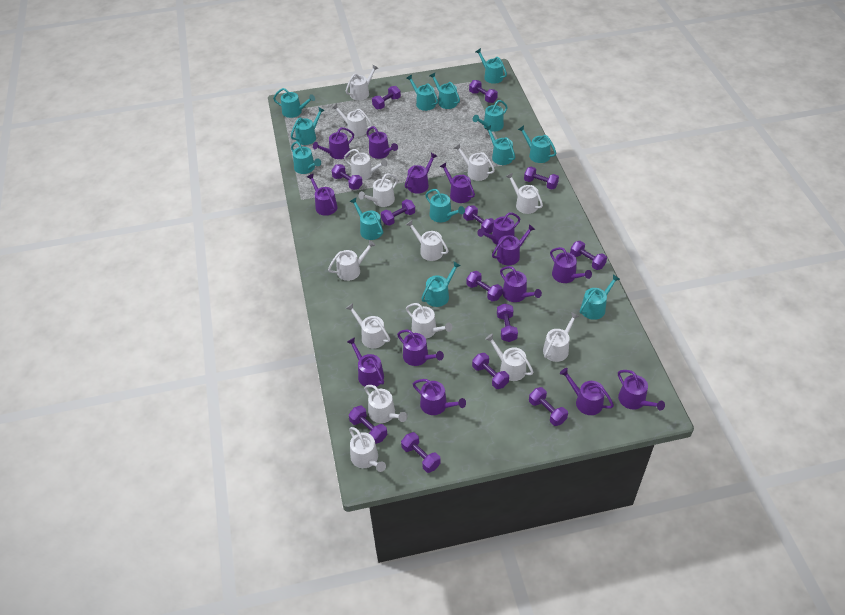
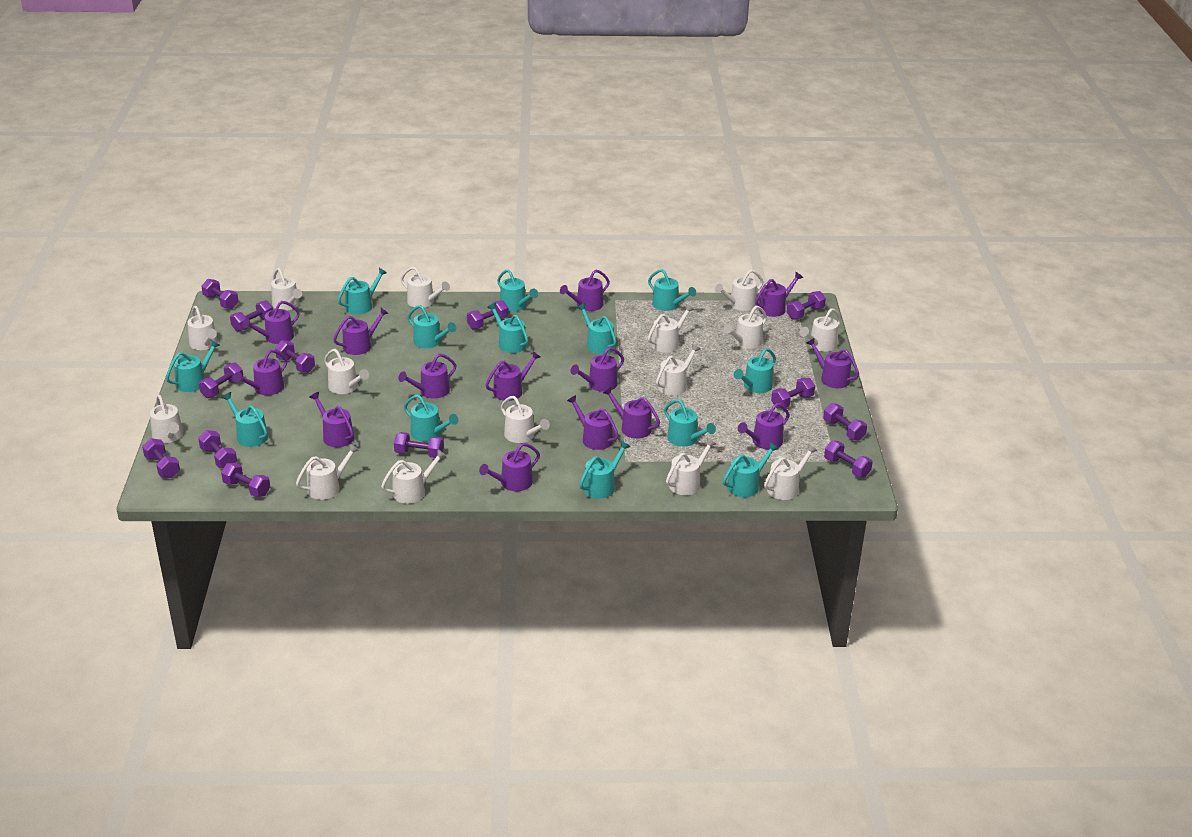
white watering can: 14 -> 15

